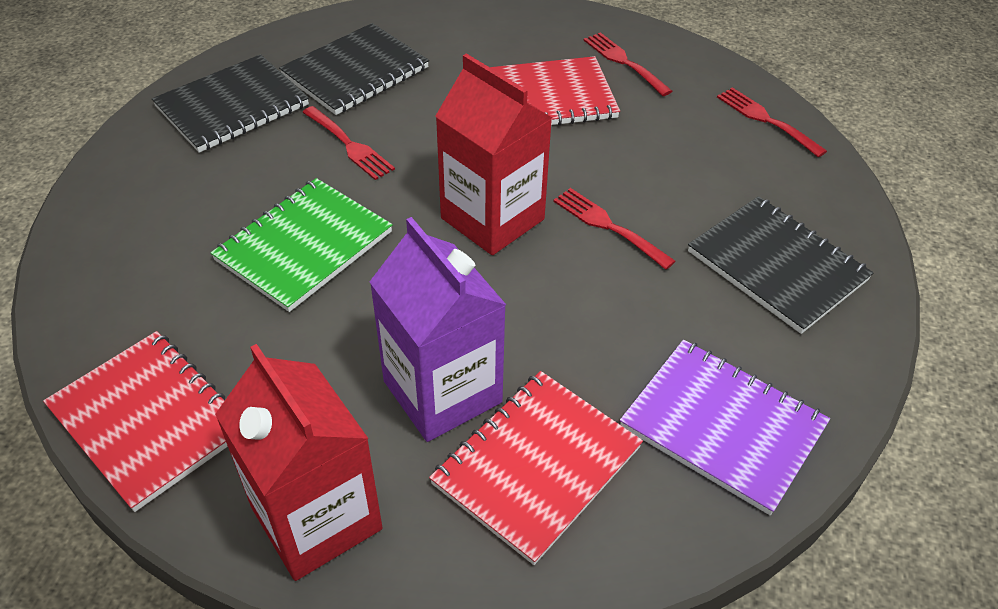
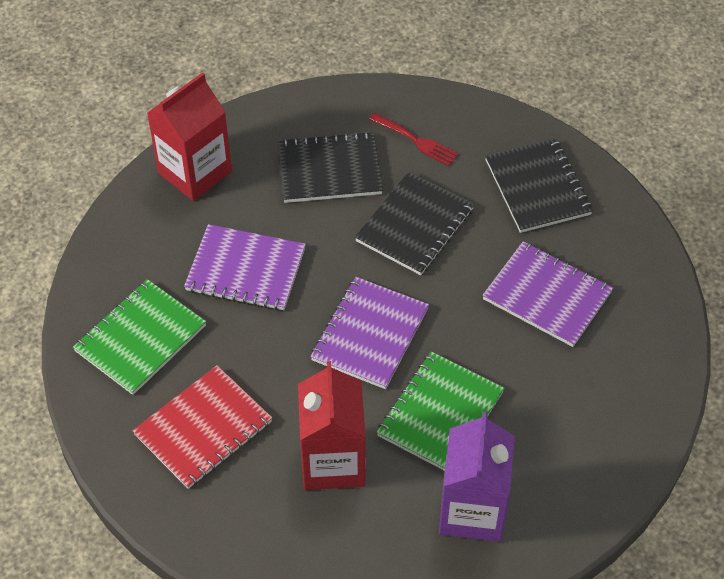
green notebook: 1 -> 2
purple notebook: 1 -> 3
red fork: 4 -> 1
red notebook: 3 -> 1

